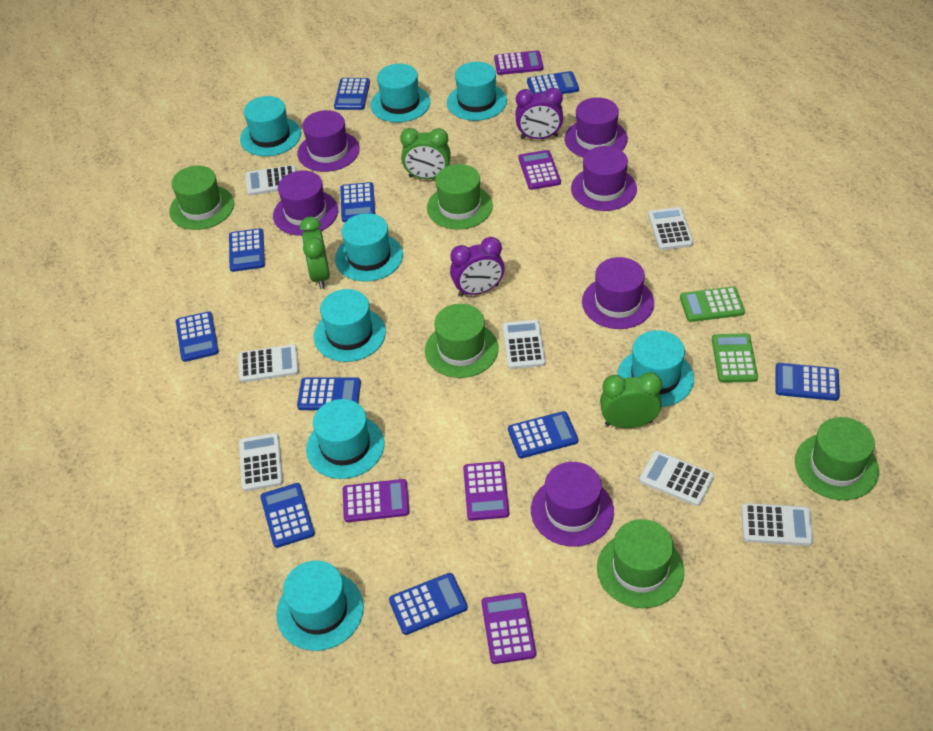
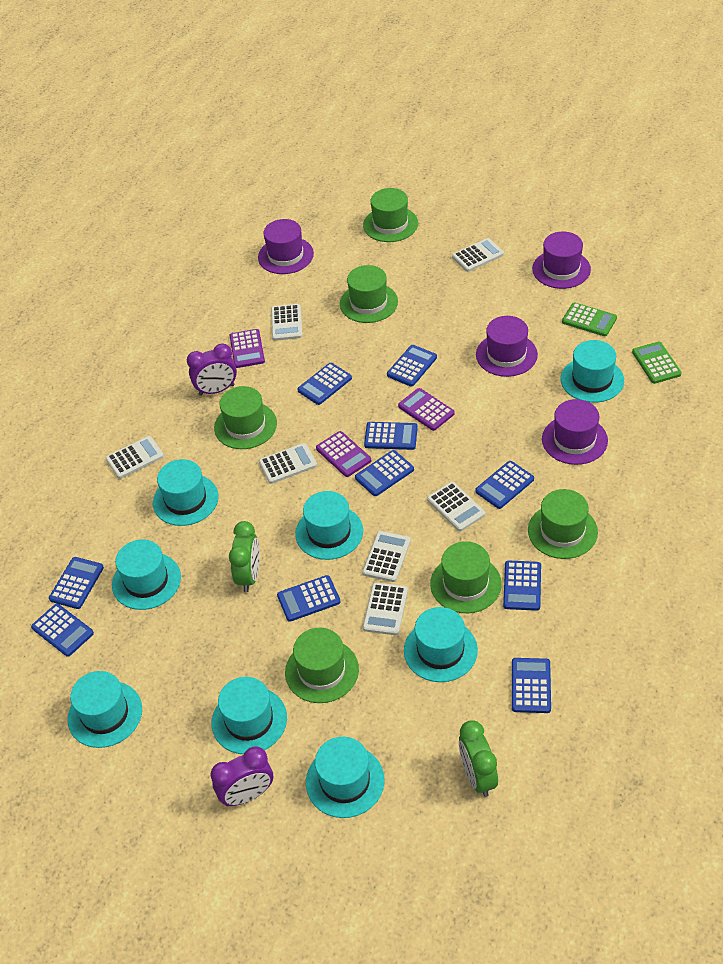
green clock: 3 -> 2
green hat: 5 -> 6
purple calculator: 5 -> 3
purple hat: 6 -> 4

